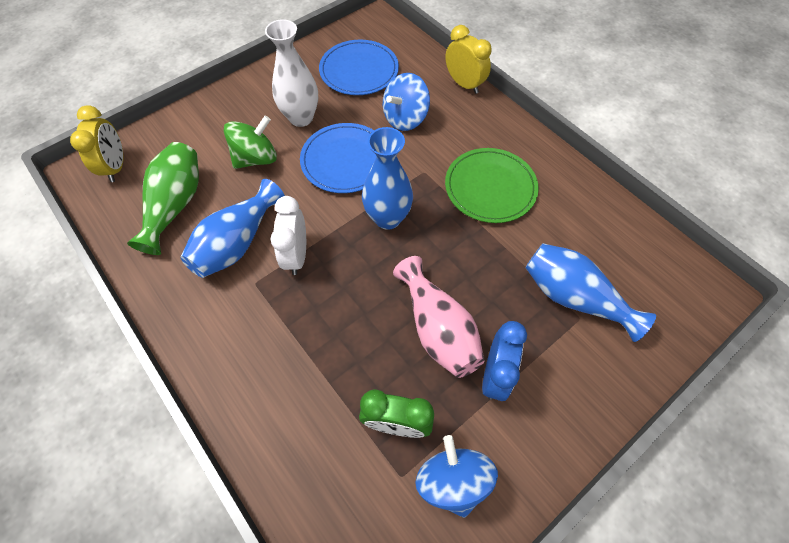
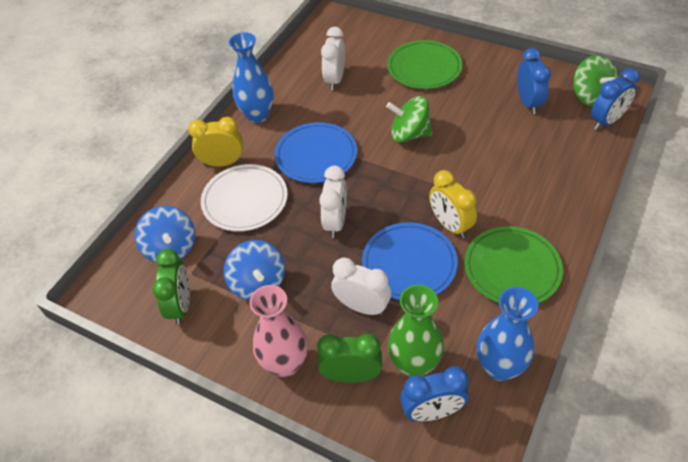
blue clock: 1 -> 3
blue vase: 3 -> 2
green clock: 1 -> 2
green plate: 1 -> 2
green spinning top: 1 -> 2
white clock: 1 -> 3
white plate: 0 -> 1
white vase: 1 -> 0

